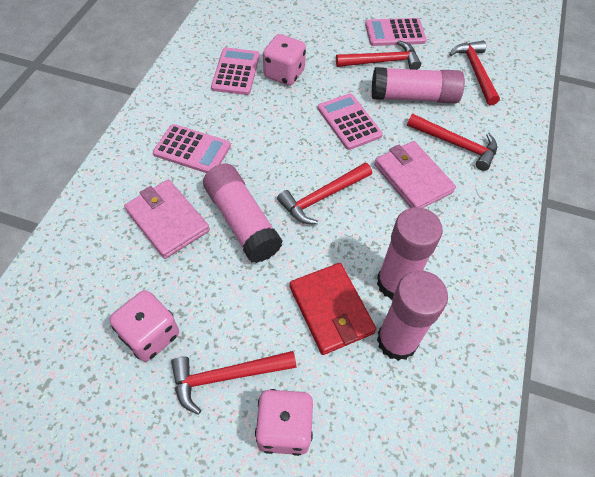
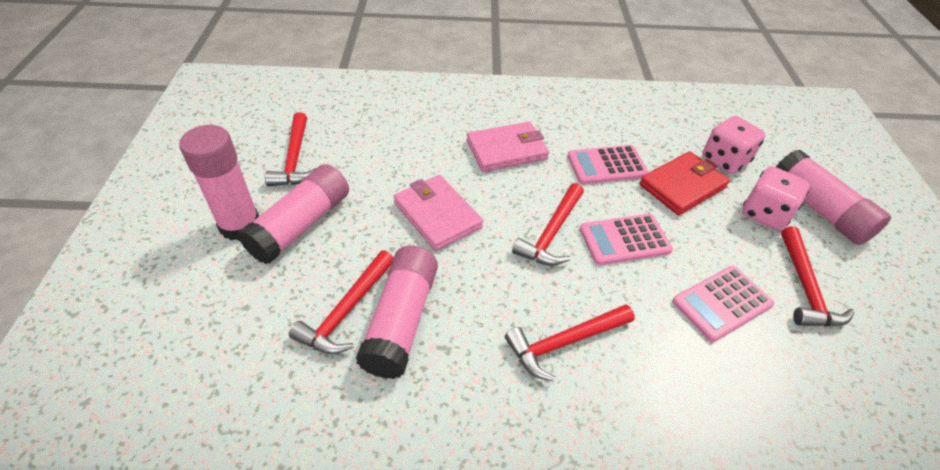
pink calculator: 4 -> 3
pink dice: 3 -> 2

